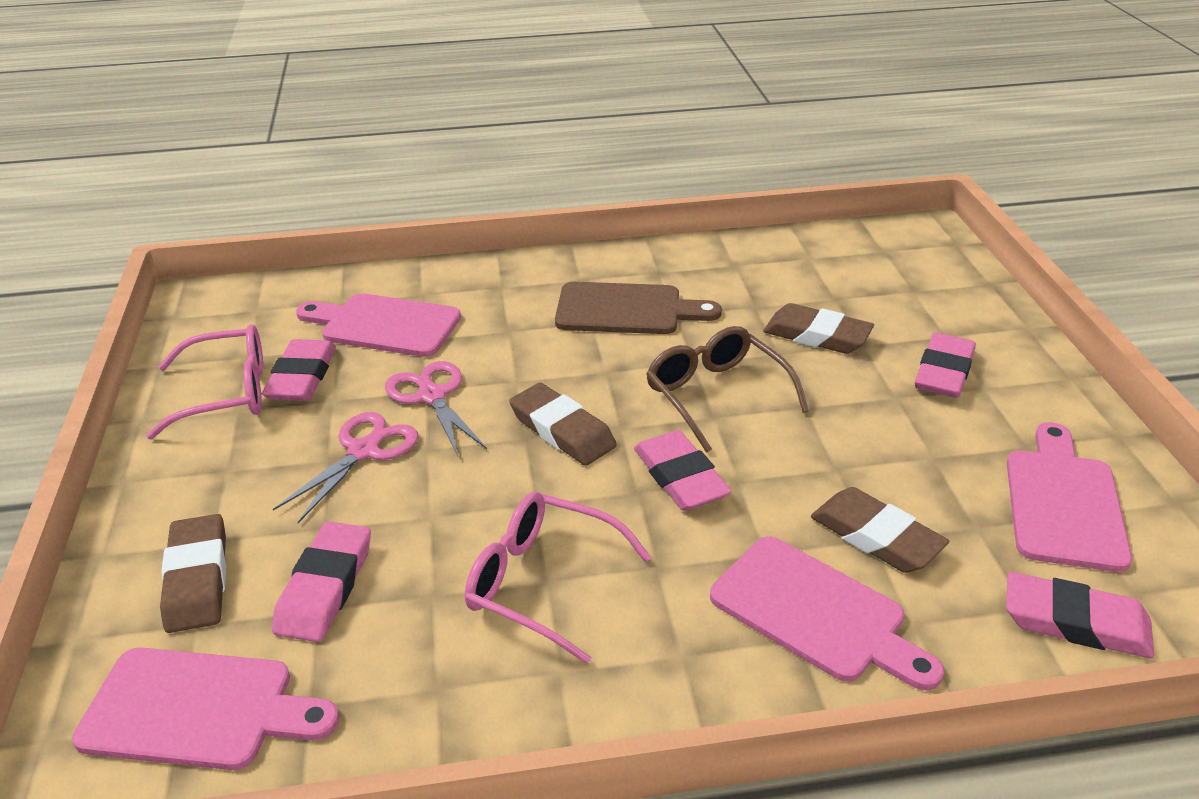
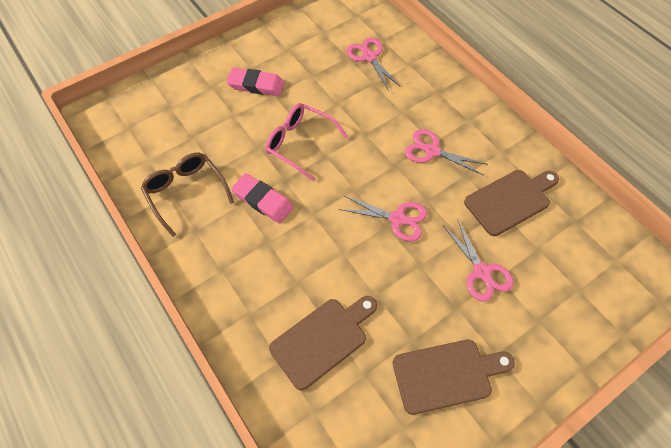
brown cutting board: 1 -> 3
brown eraser: 4 -> 0
pink cutting board: 4 -> 0
pink eraser: 5 -> 2
pink glasses: 2 -> 1
pink scissors: 2 -> 4

